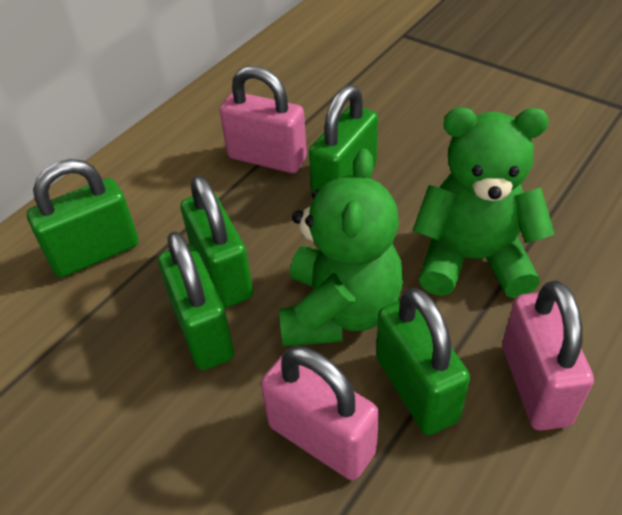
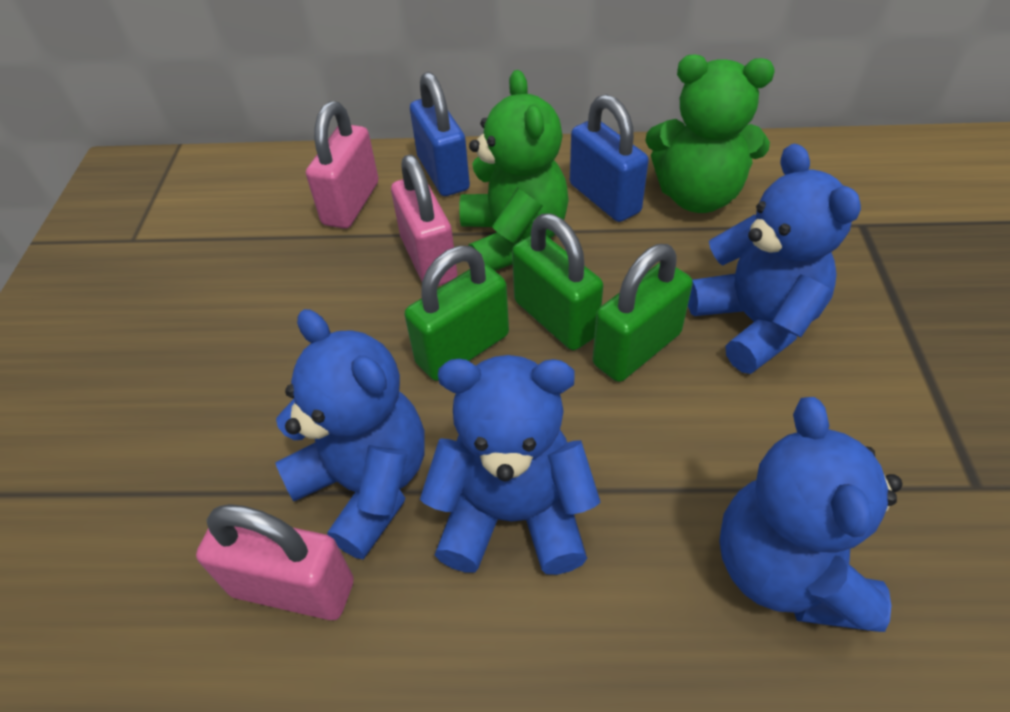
blue padlock: 0 -> 2
blue teddy bear: 0 -> 4
green padlock: 5 -> 3

